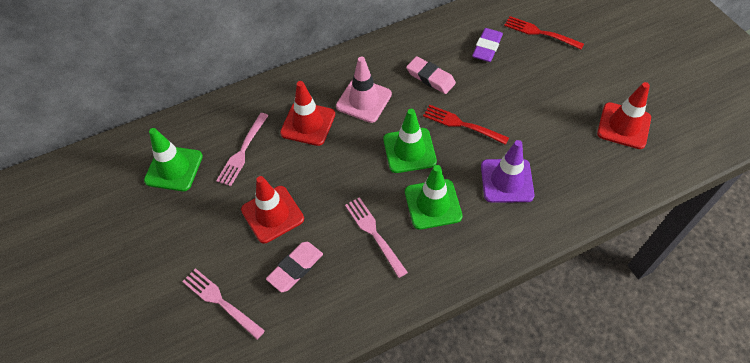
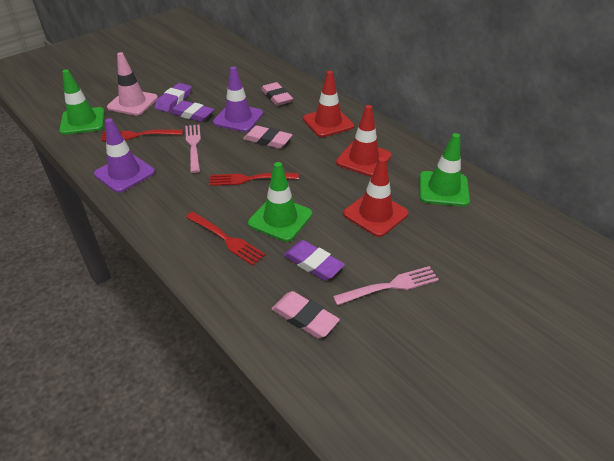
pink eraser: 2 -> 3
pink fork: 3 -> 2
purple eraser: 1 -> 3
purple traffic cone: 1 -> 2
red fork: 2 -> 3

